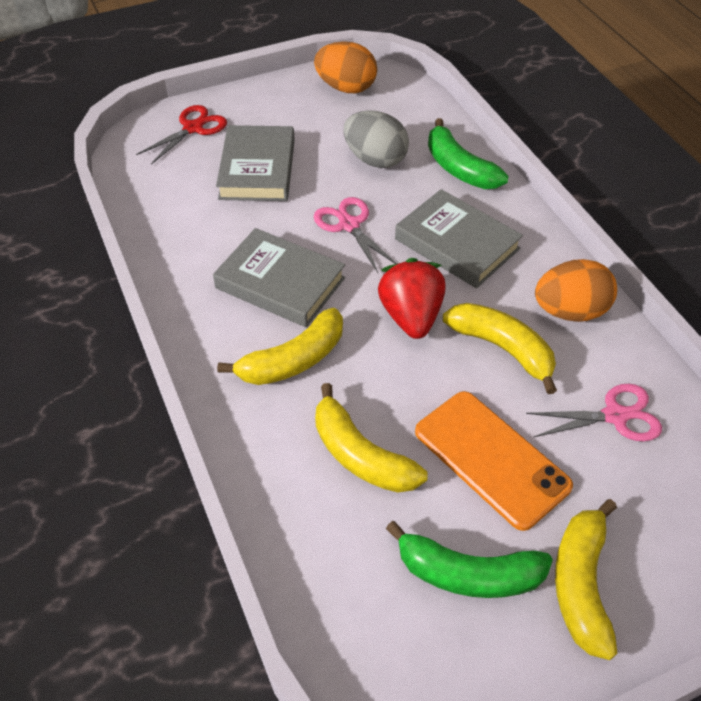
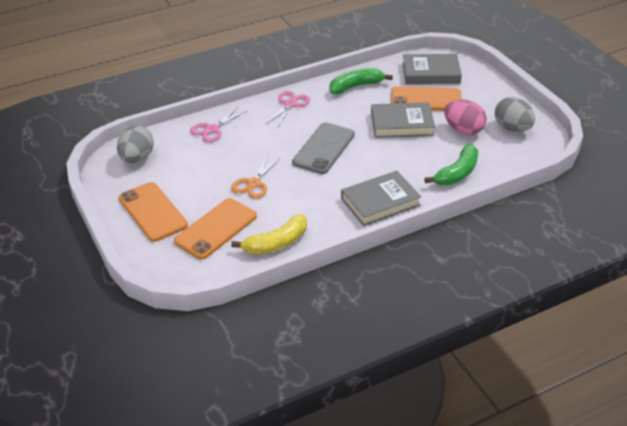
grey egg: 1 -> 2
grey phone: 0 -> 1
orange egg: 2 -> 0
orange phone: 1 -> 3
orange scissors: 0 -> 1
pink egg: 0 -> 1
red scissors: 1 -> 0
red strawberry: 1 -> 0
yellow banana: 4 -> 1

